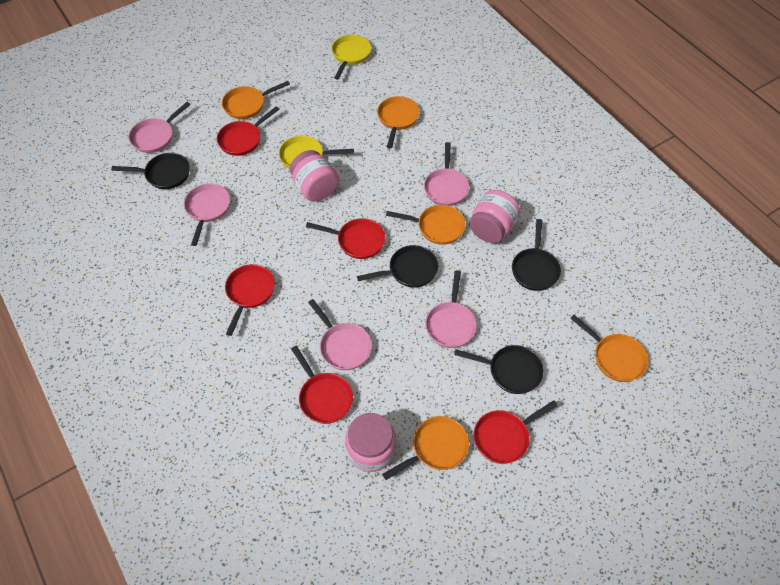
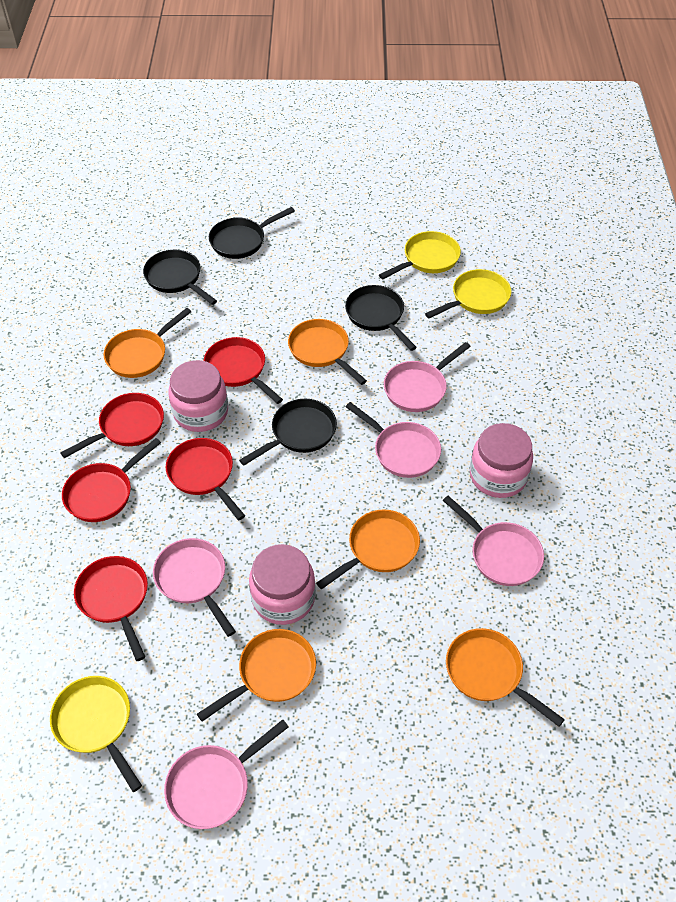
yellow pan: 2 -> 3

